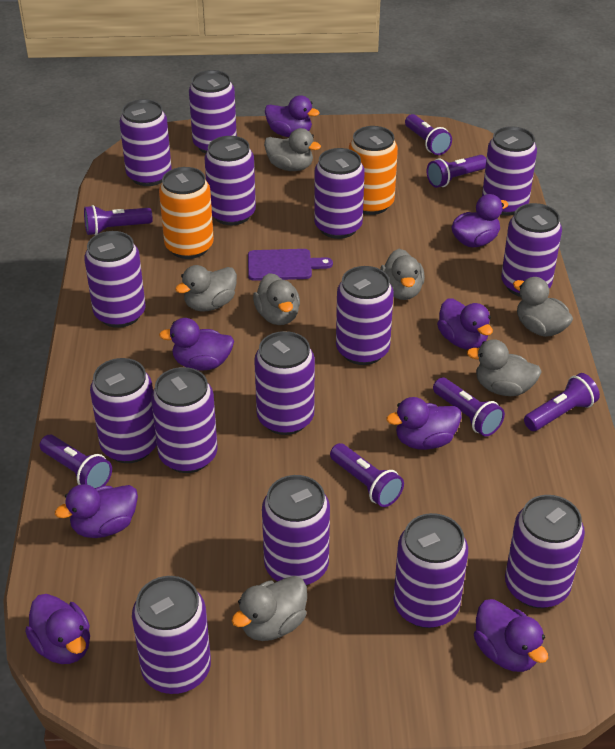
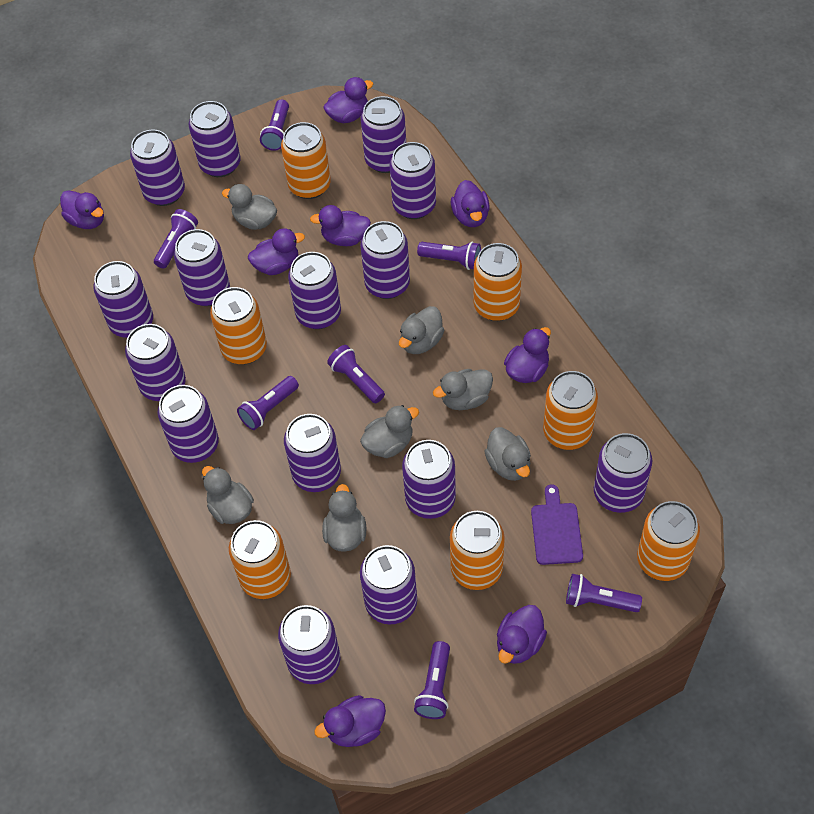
orange can: 2 -> 7

